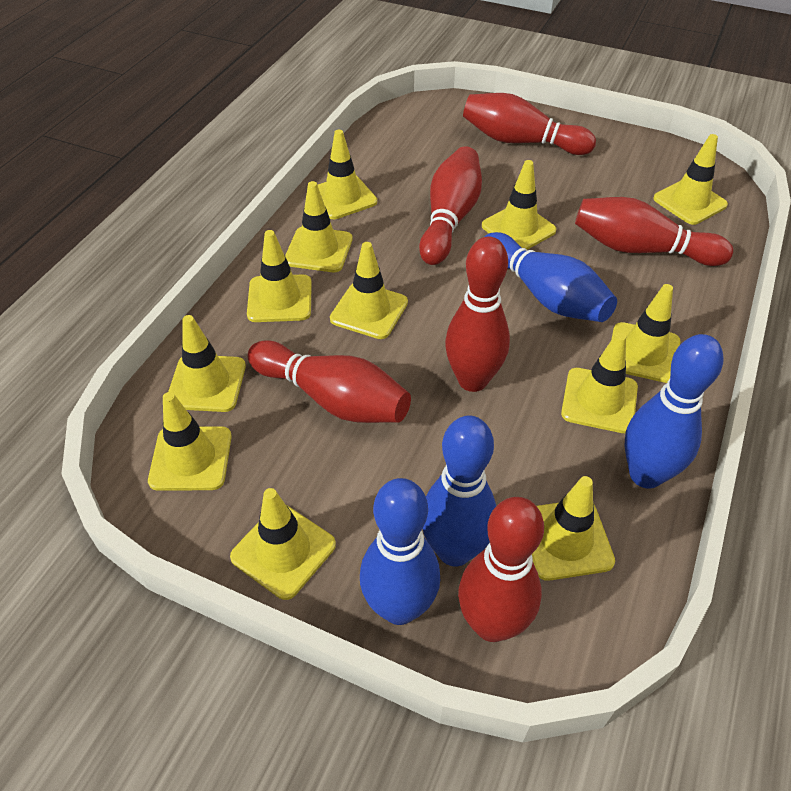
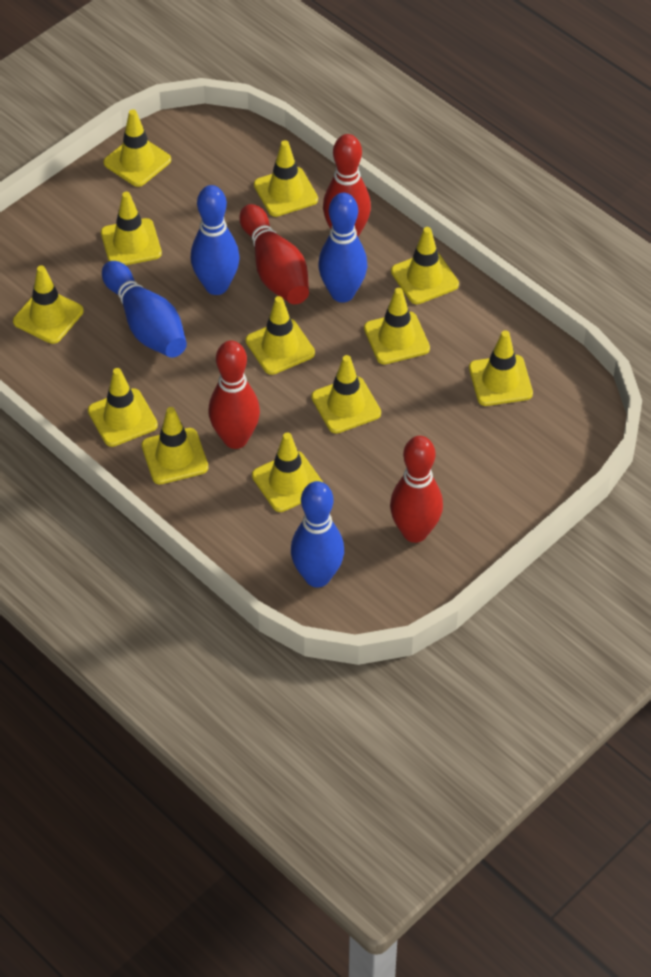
red bowling pin: 6 -> 4

